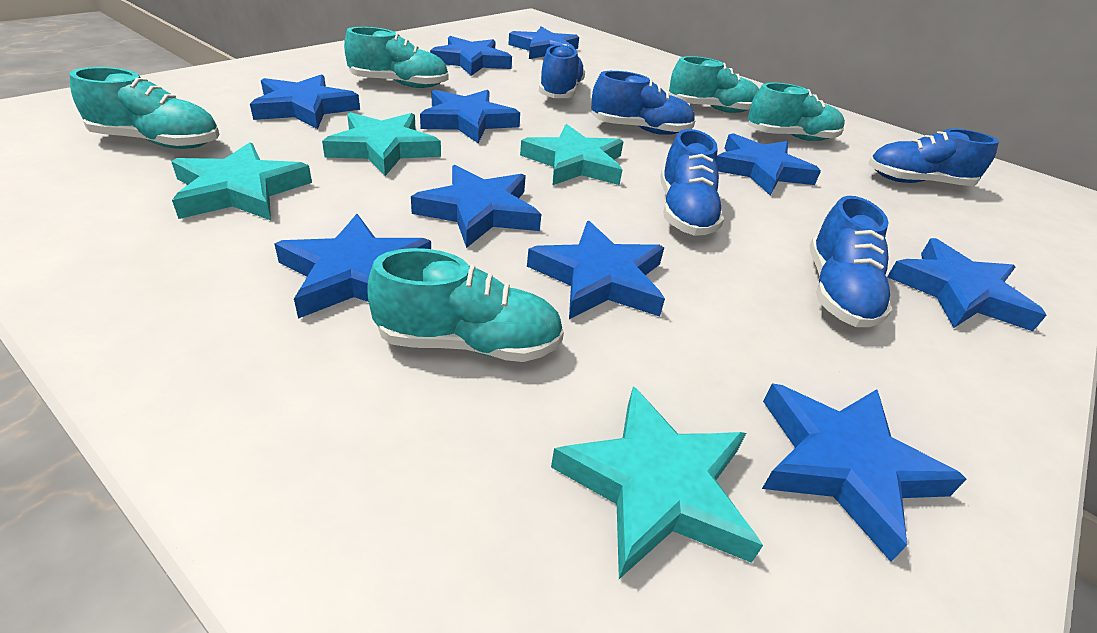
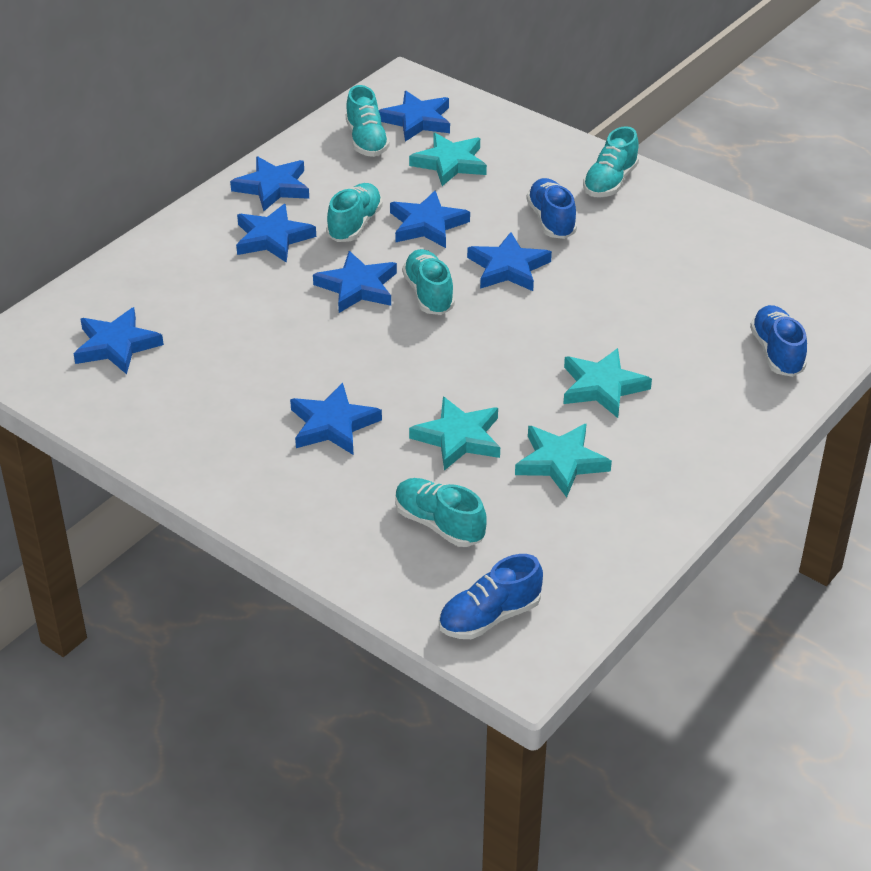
blue shoe: 5 -> 3
blue star: 10 -> 8

